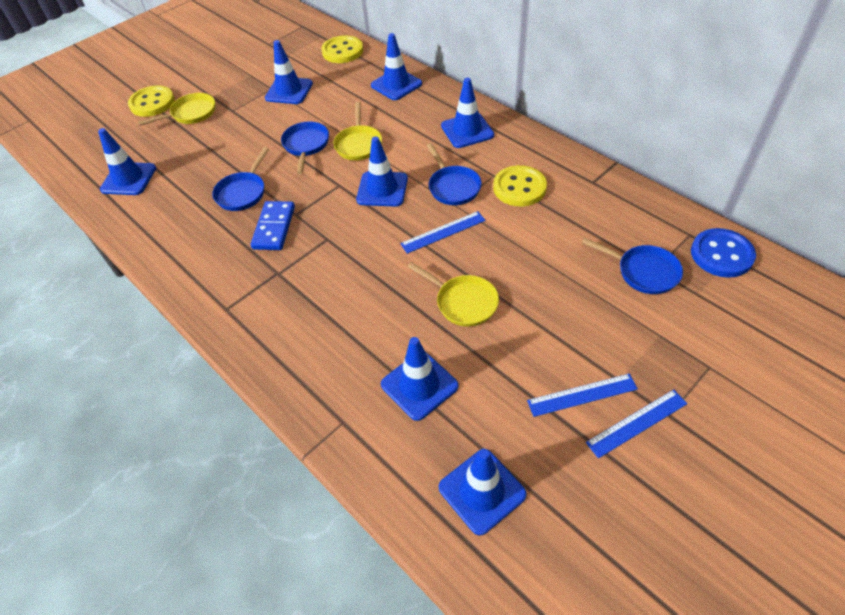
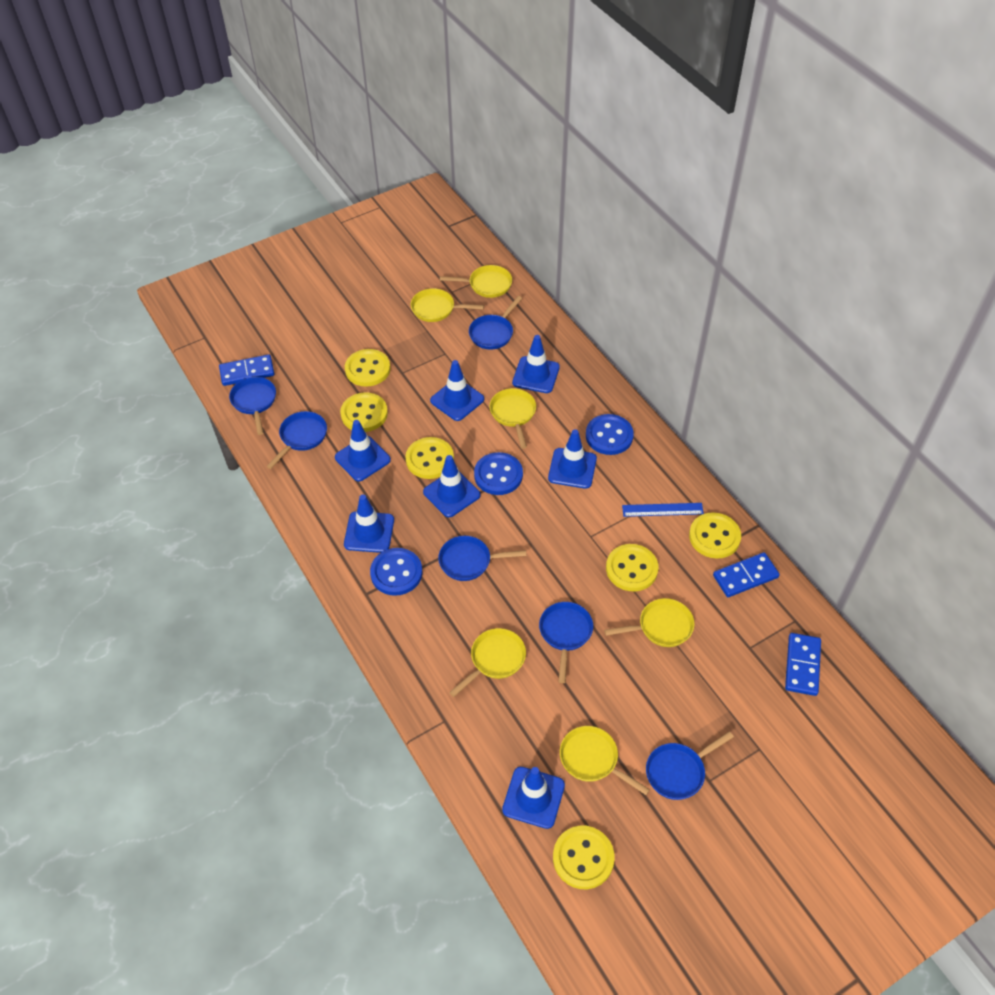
blue button: 1 -> 3
blue domino: 1 -> 3
blue pan: 4 -> 6
blue ruler: 3 -> 1
yellow button: 3 -> 6
yellow pan: 3 -> 6

